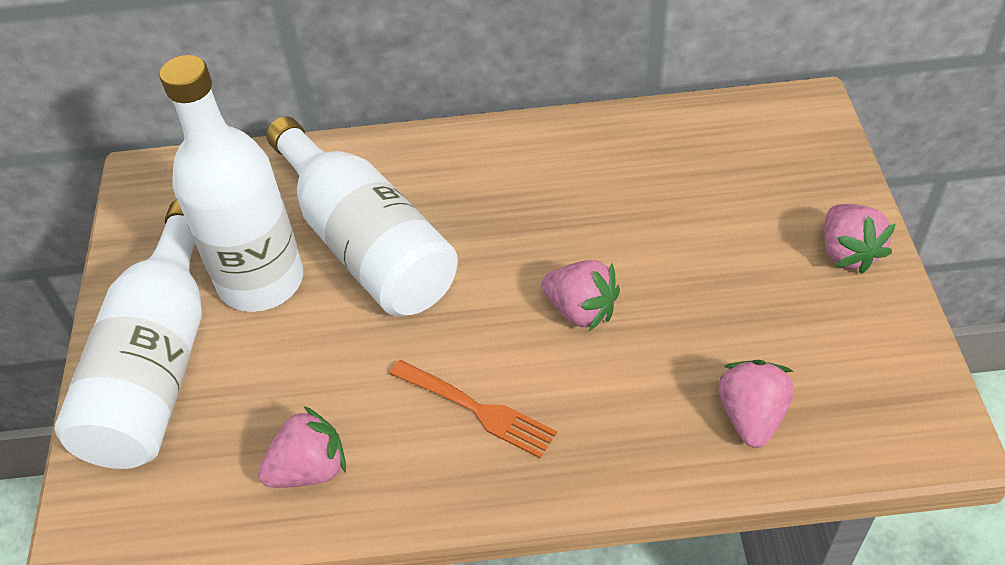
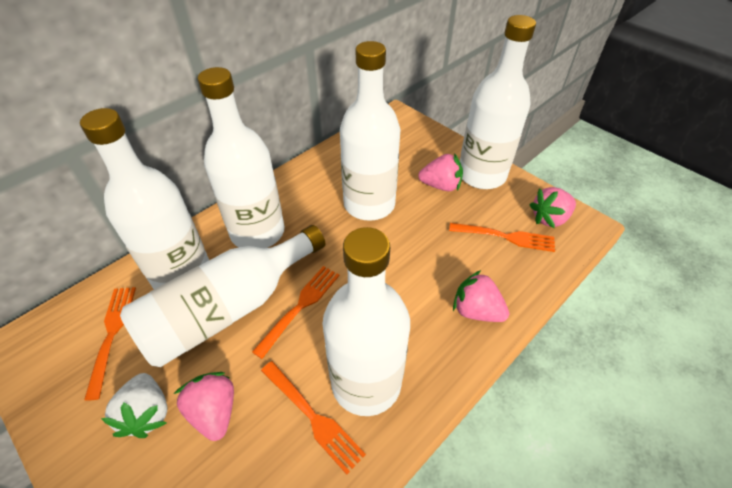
orange fork: 1 -> 4
white bottle: 3 -> 6
white strawberry: 0 -> 1

